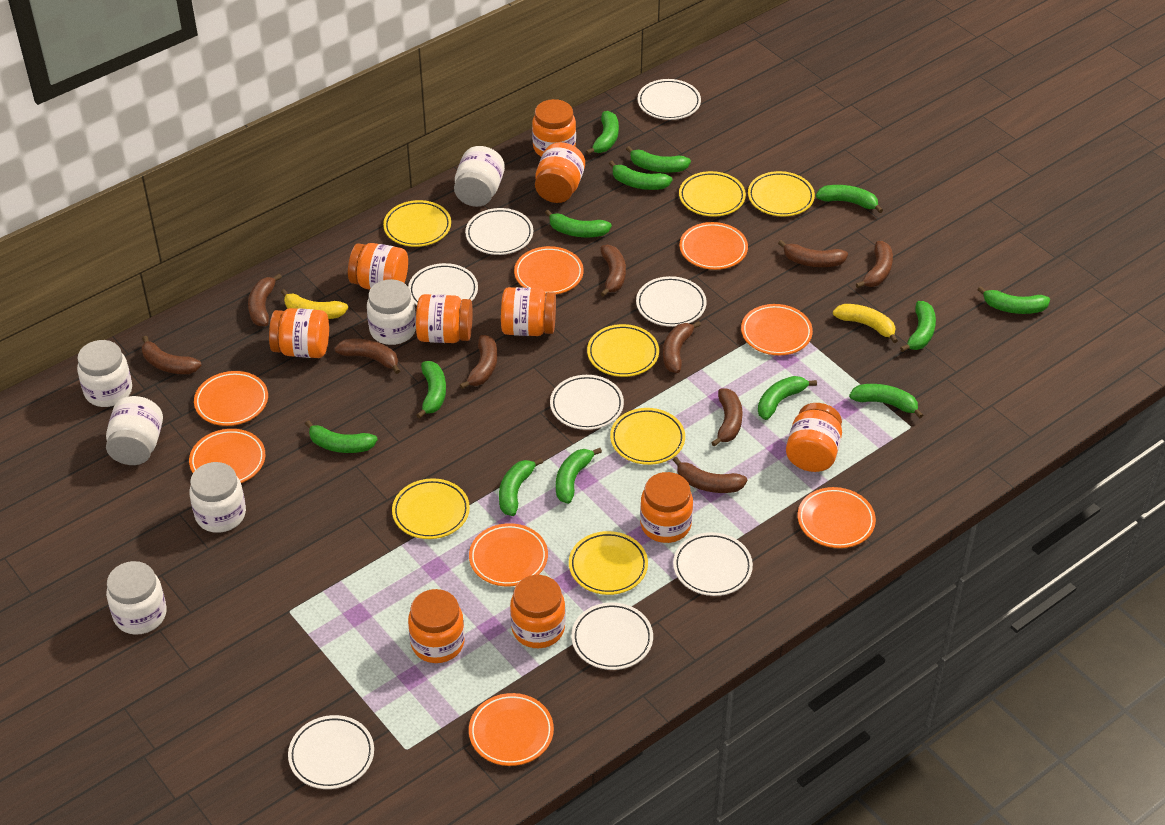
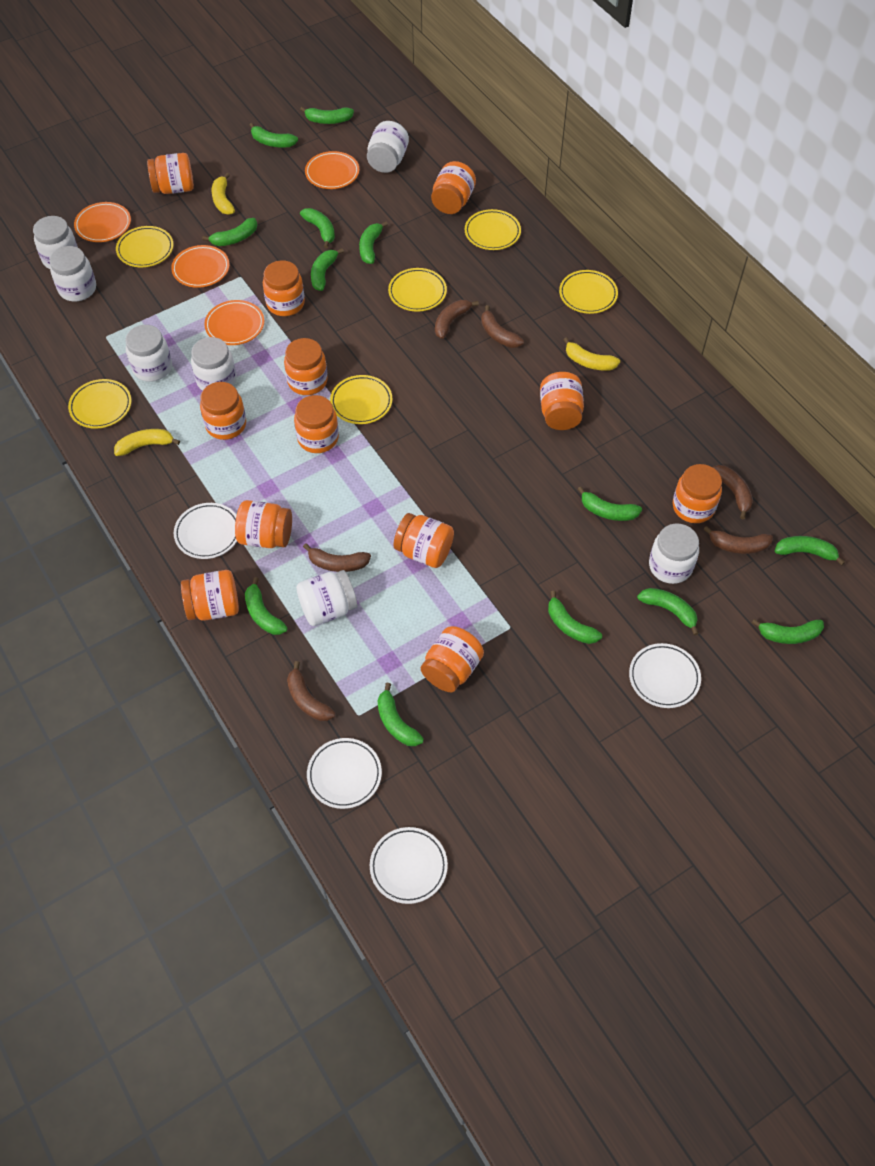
brown banana: 10 -> 6
orange jar: 10 -> 12
orange plate: 8 -> 4
white jar: 6 -> 7
white plate: 8 -> 4
yellow banana: 2 -> 3
yellow plate: 7 -> 6

